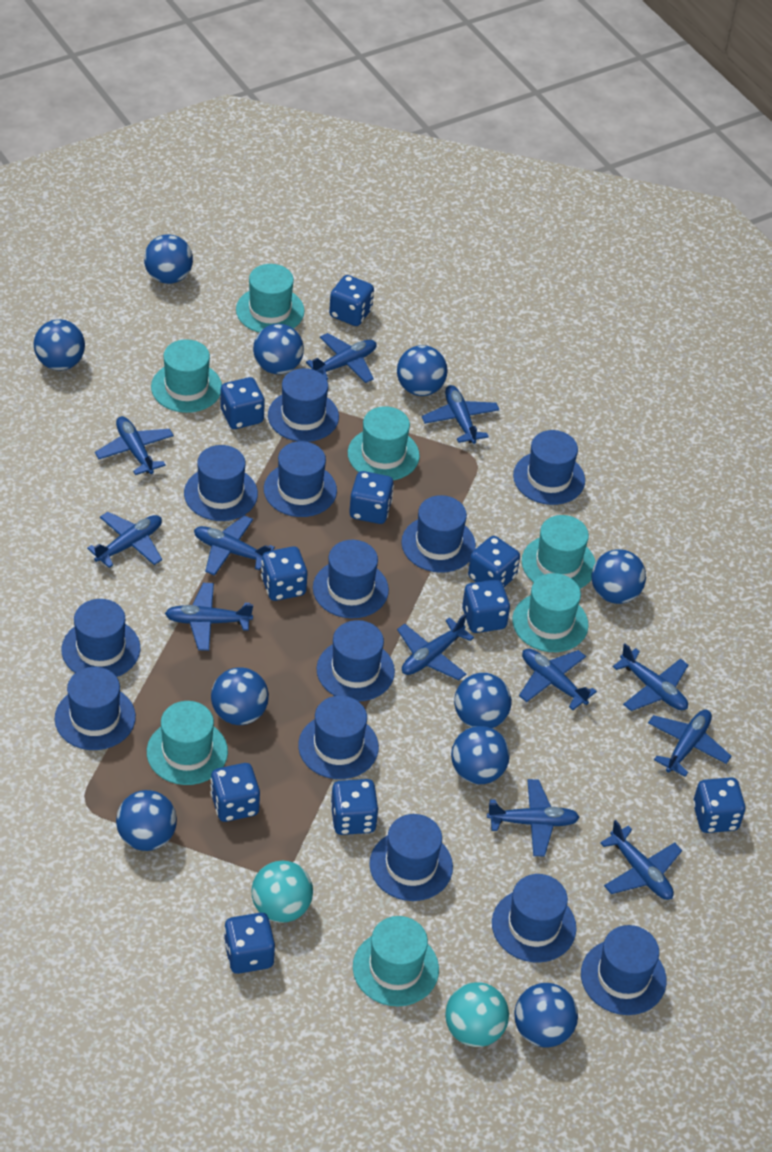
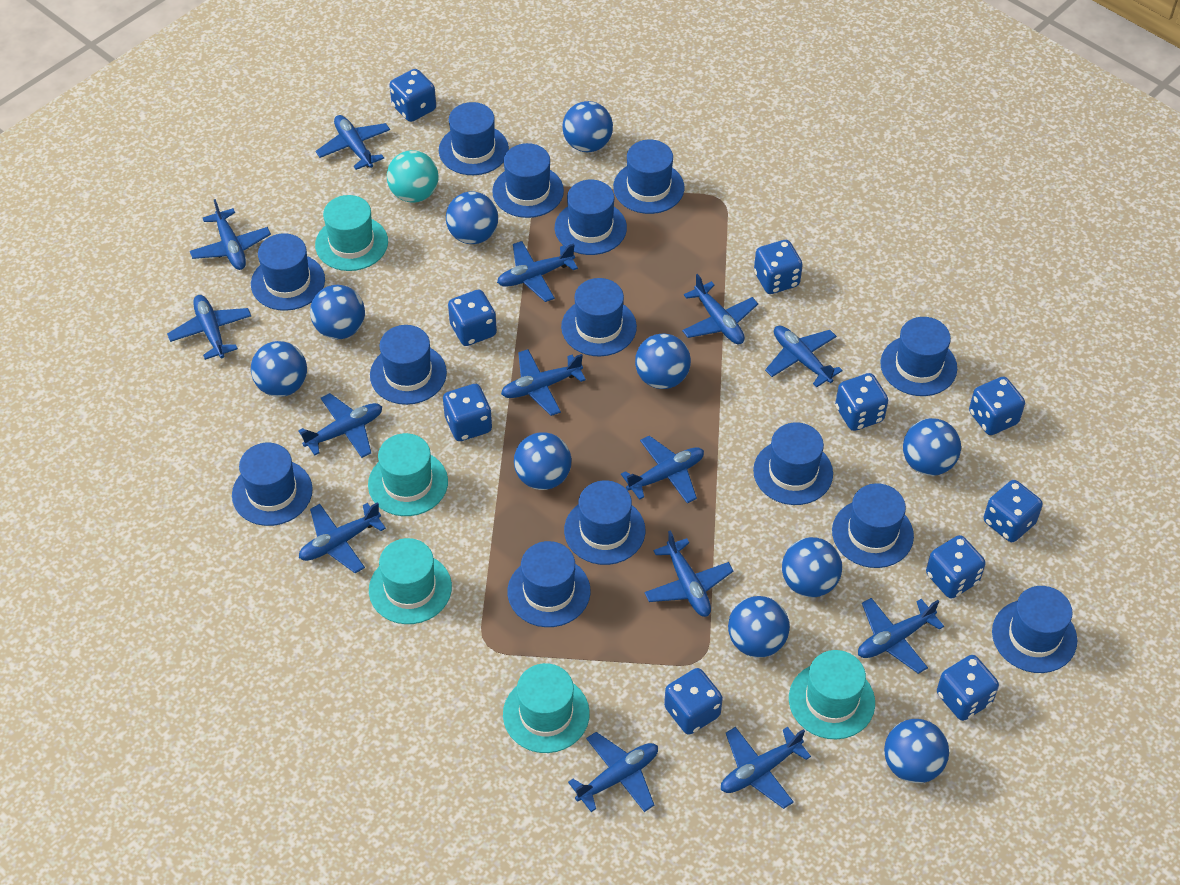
blue hat: 13 -> 14
blue plane: 12 -> 14
turquoise ball: 2 -> 1
turquoise hat: 7 -> 5

